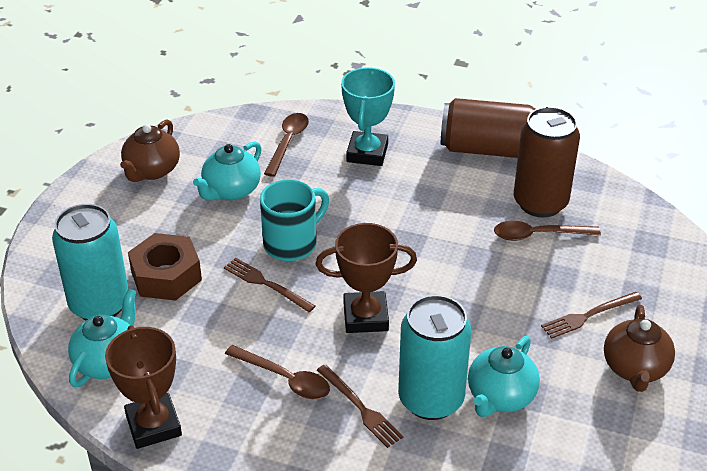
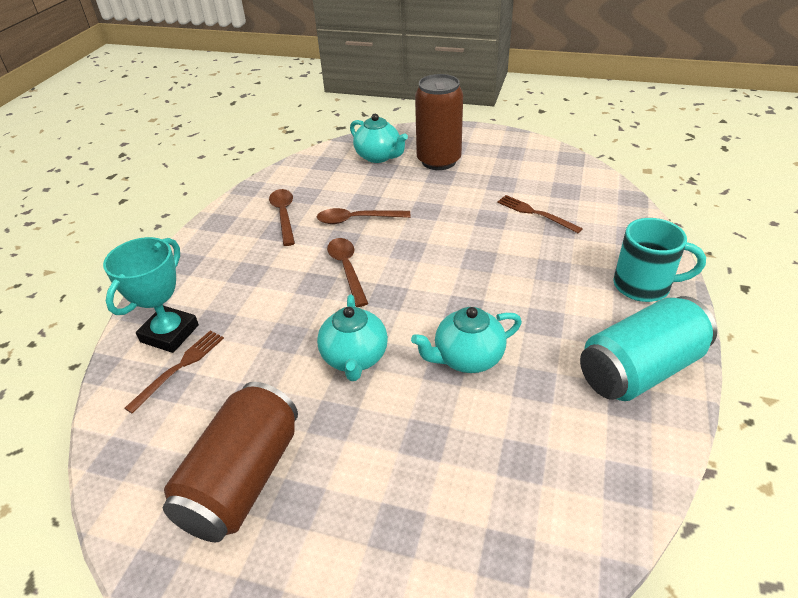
brown fork: 3 -> 2
brown nut: 1 -> 0
brown teapot: 2 -> 0
brown trophy: 2 -> 0
turquoise can: 2 -> 1

